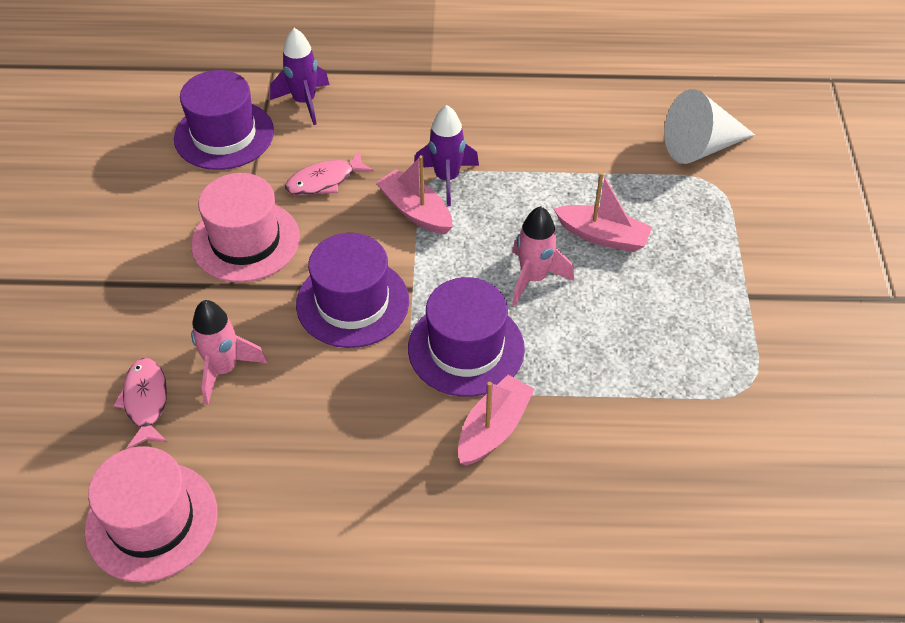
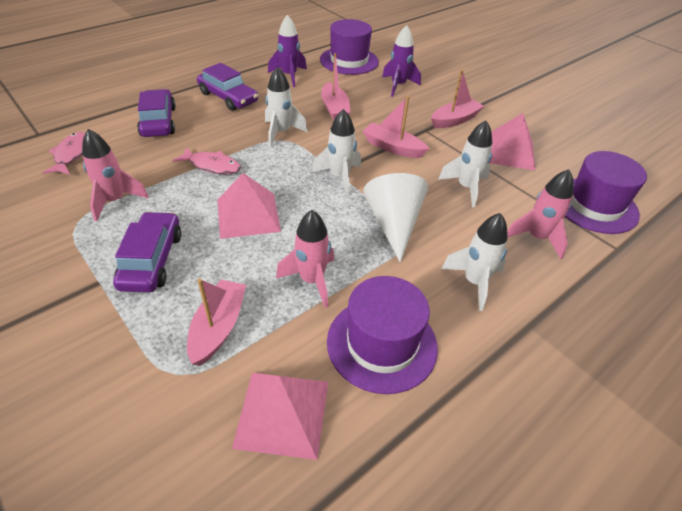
pink boat: 3 -> 4
pink hat: 2 -> 0
pink pyramid: 0 -> 3
pink rocket: 2 -> 3
purple car: 0 -> 3
white rocket: 0 -> 4

